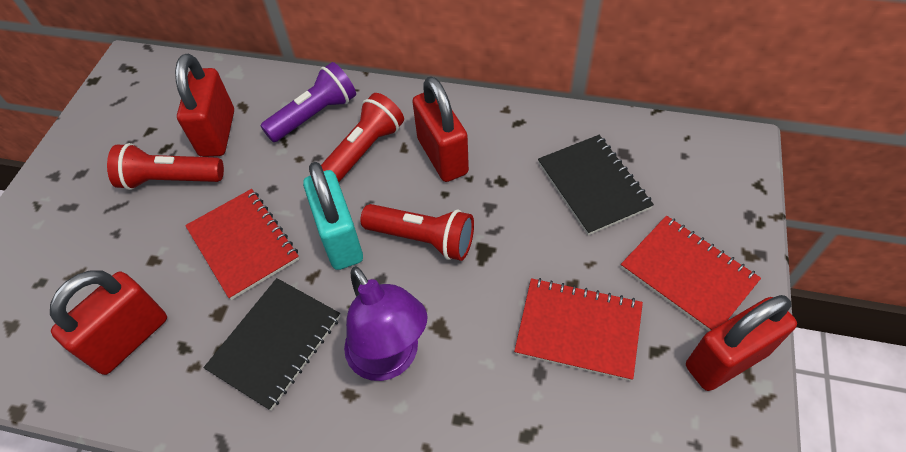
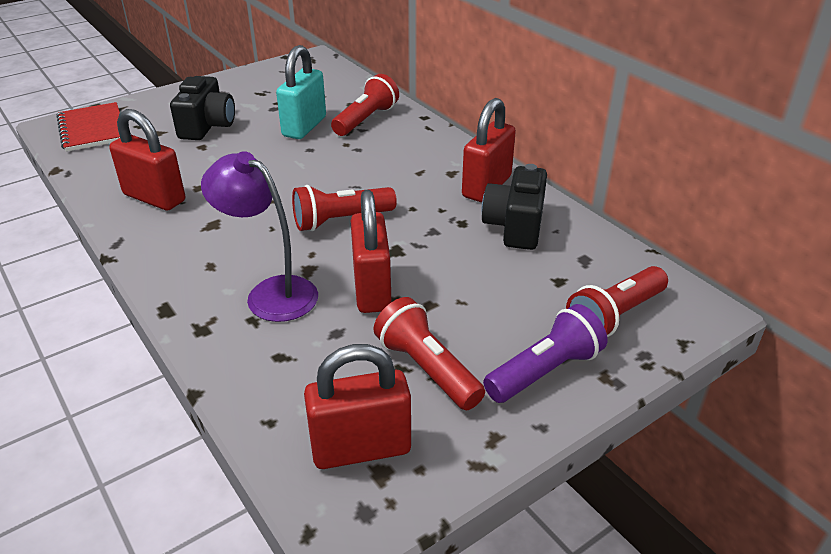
black camera: 0 -> 2
black notebook: 2 -> 0
red flashlight: 3 -> 4
red notebook: 3 -> 1

